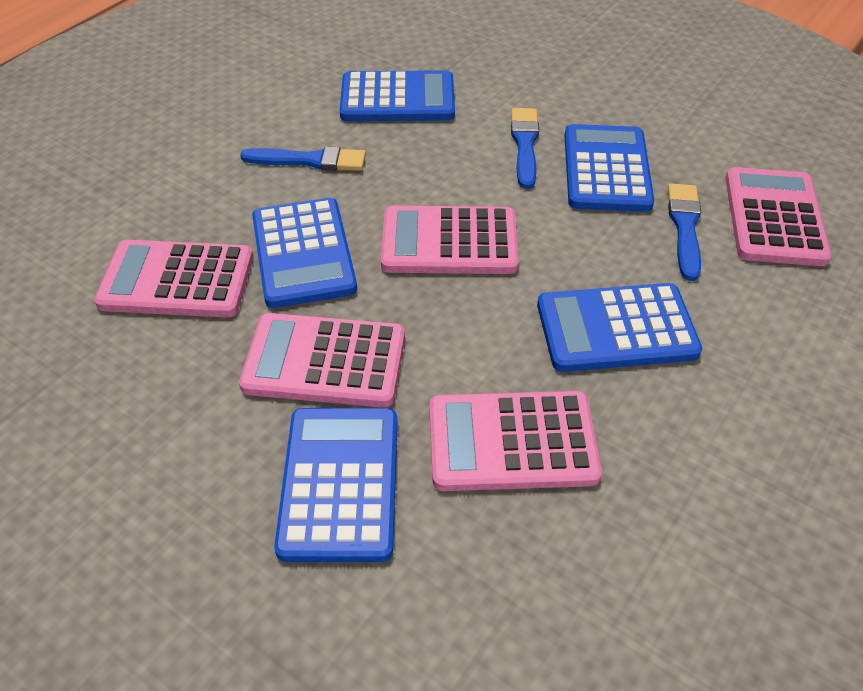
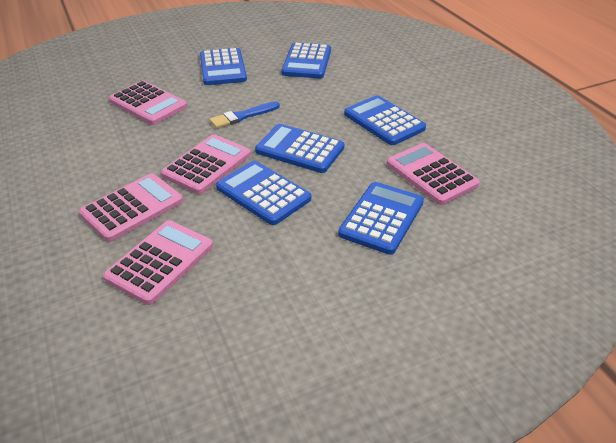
blue brush: 3 -> 1
blue calculator: 5 -> 6

